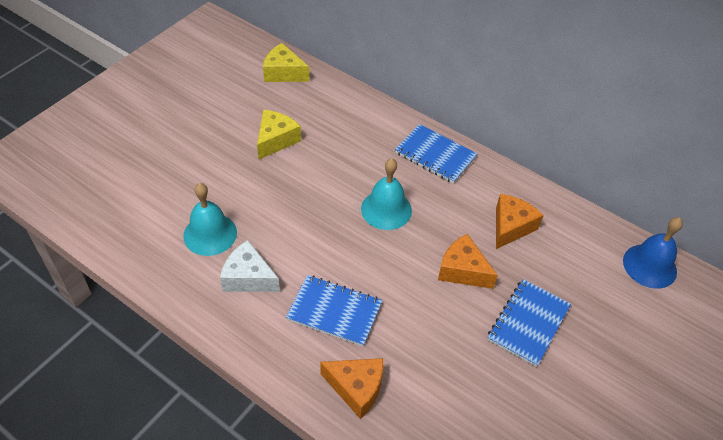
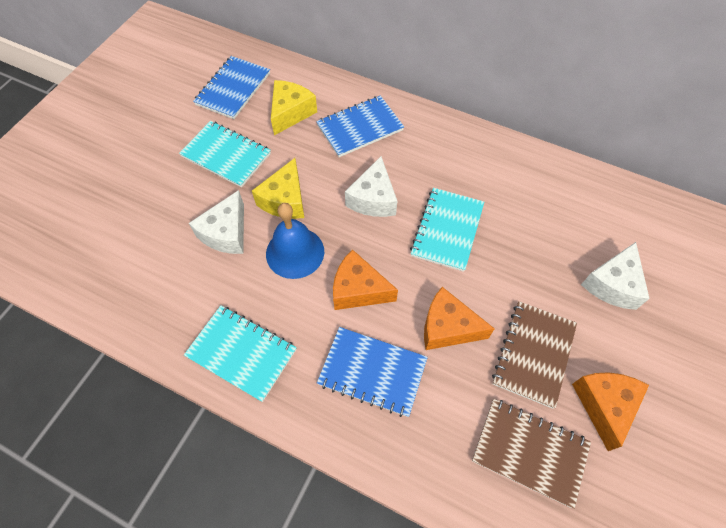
brown notebook: 0 -> 2
turquoise bell: 2 -> 0
turquoise notebook: 0 -> 3
white cheese: 1 -> 3

